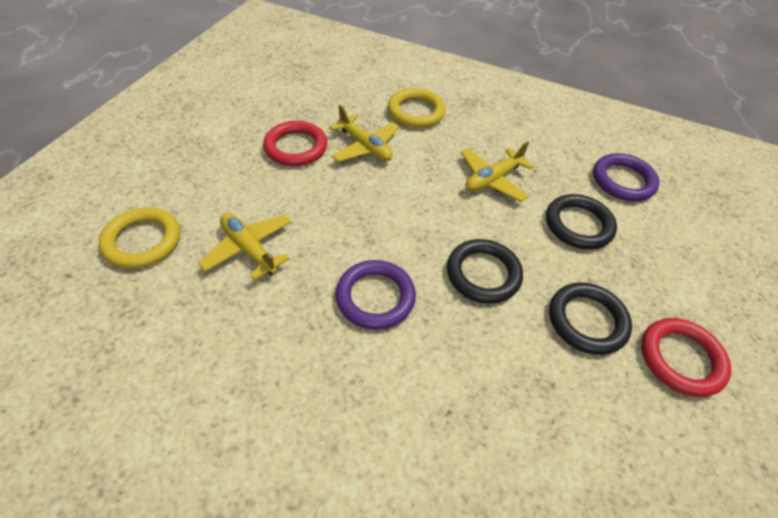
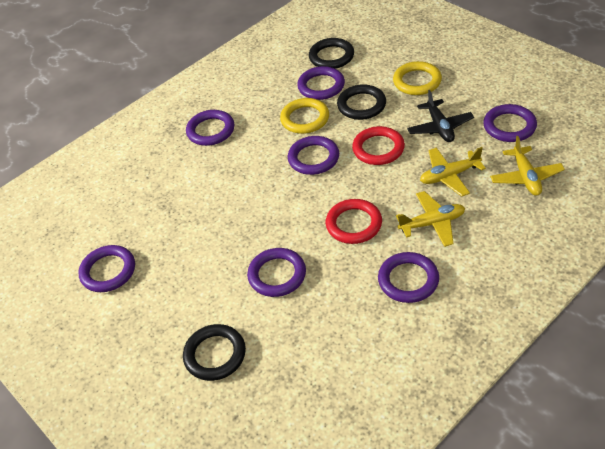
black plane: 0 -> 1
purple ring: 2 -> 7

